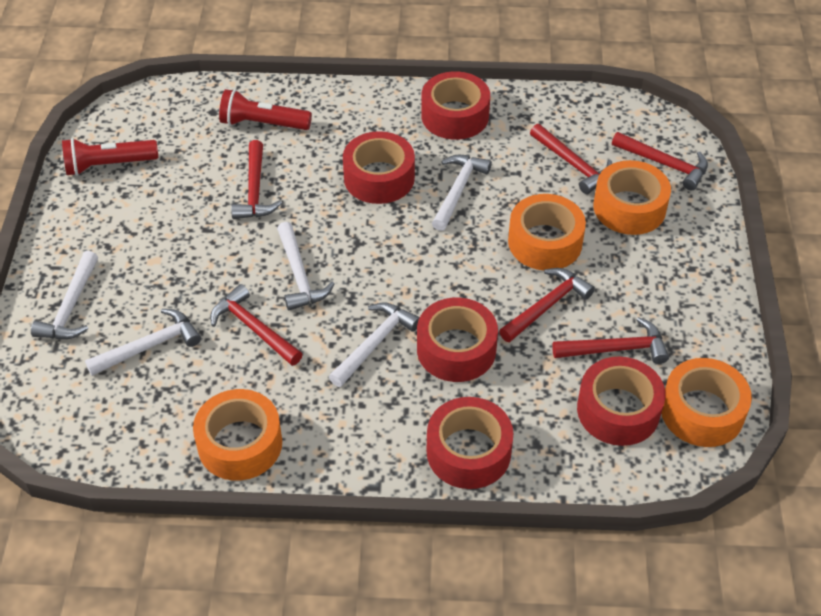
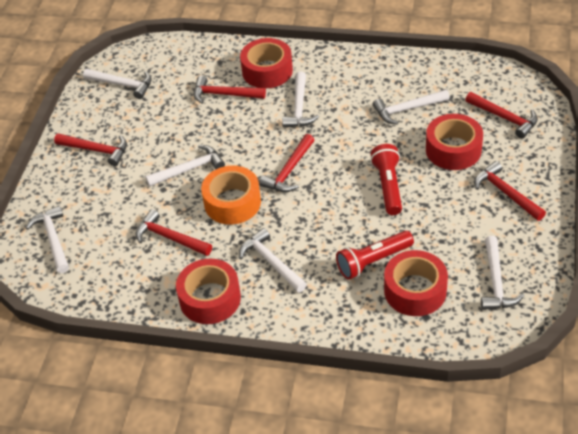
orange tape: 4 -> 1
red tape: 5 -> 4
white hammer: 5 -> 7

